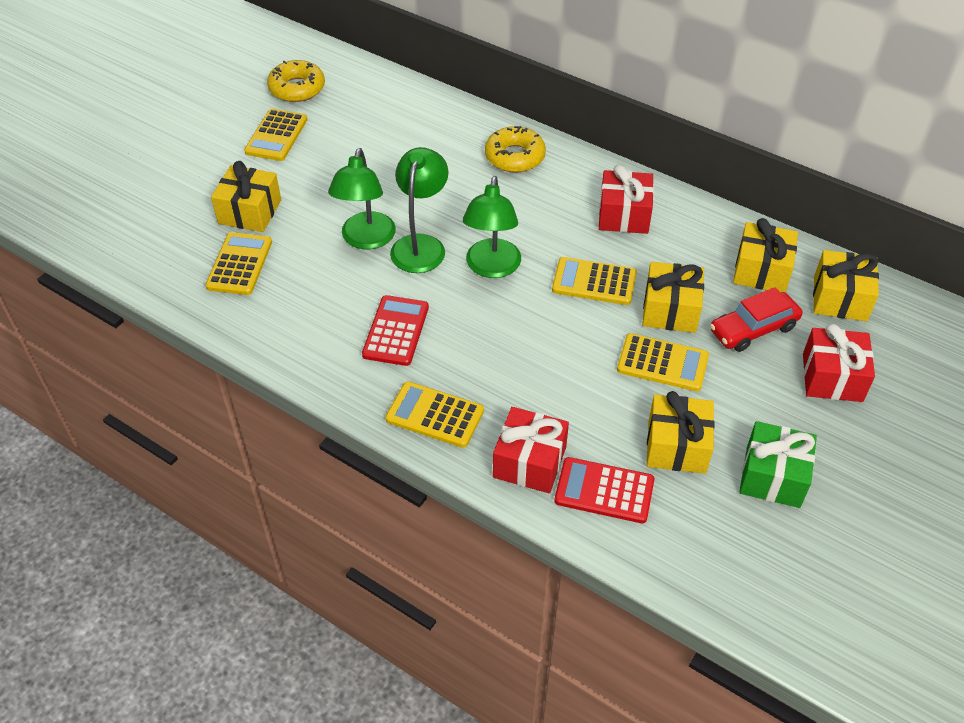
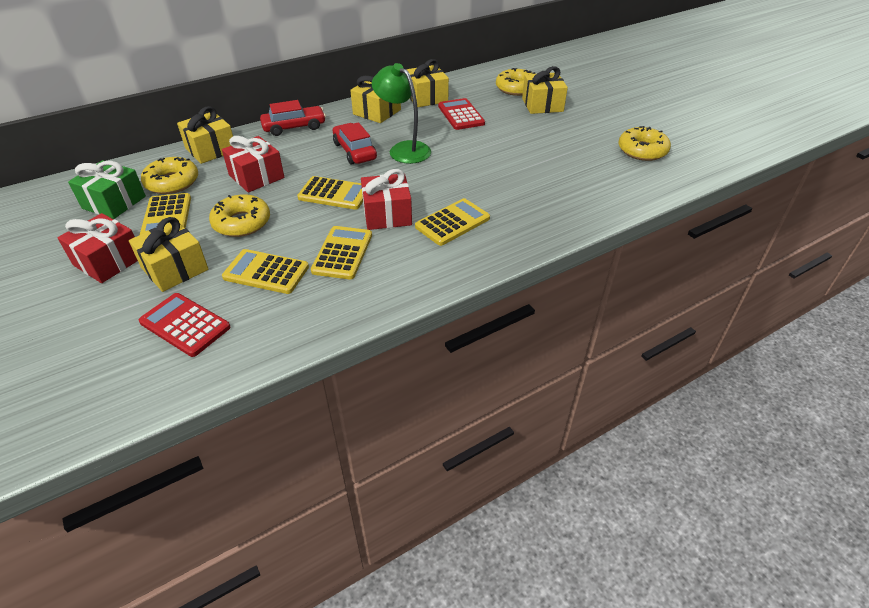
green lamp: 3 -> 1
red car: 1 -> 2
yellow donut: 2 -> 4

